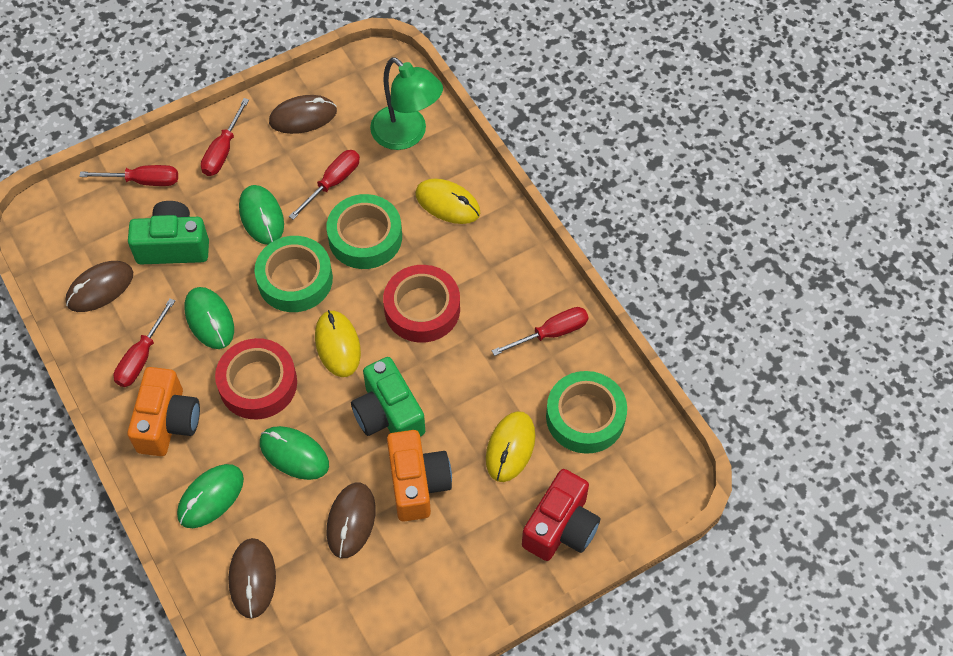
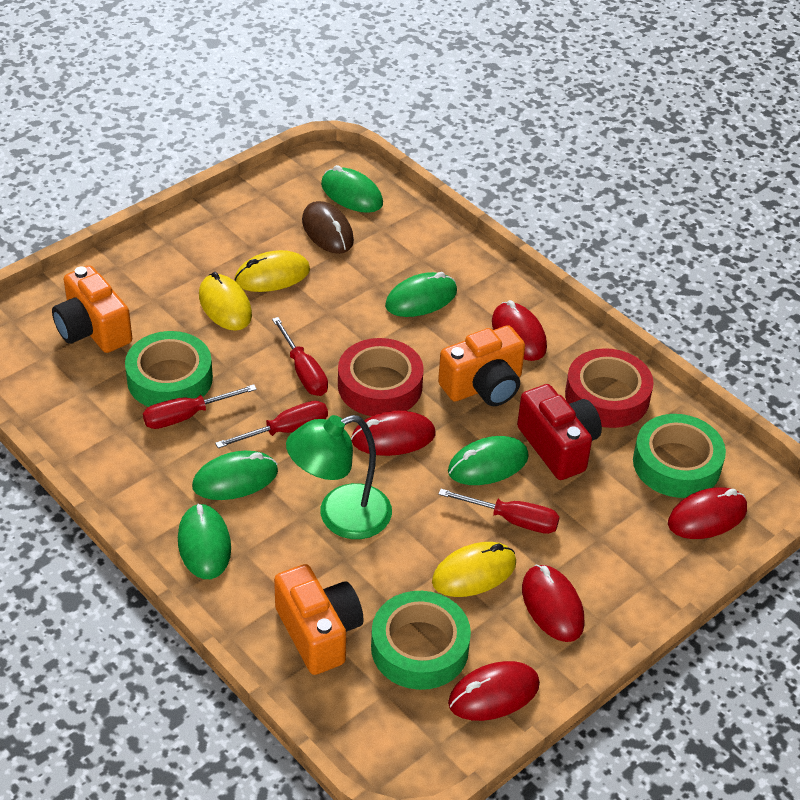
brown mouse: 4 -> 1
green camera: 2 -> 0
green mouse: 4 -> 5
orange camera: 2 -> 3
red mouse: 0 -> 5
red screwdriver: 5 -> 4

